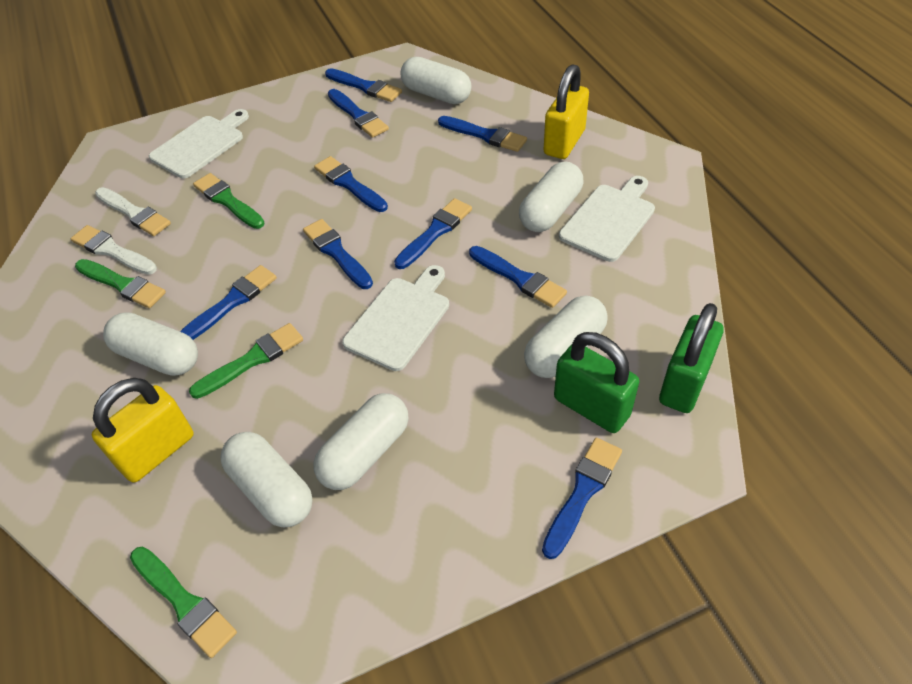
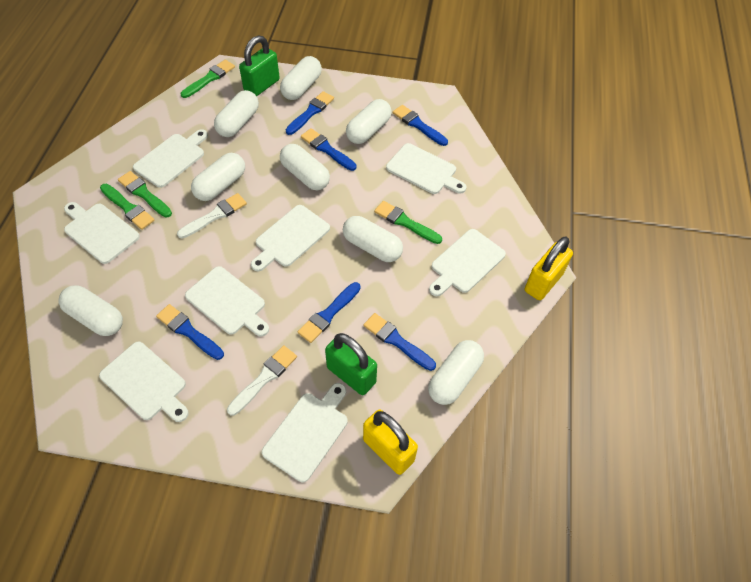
blue brush: 9 -> 6
white capsule: 6 -> 8
white cutting board: 3 -> 8

